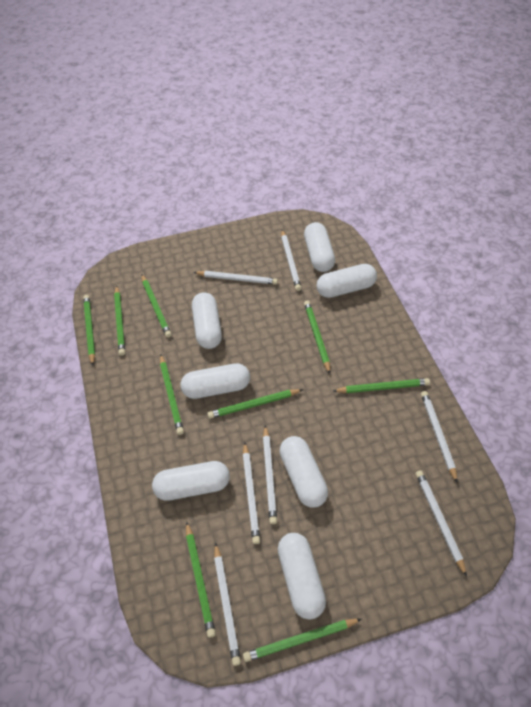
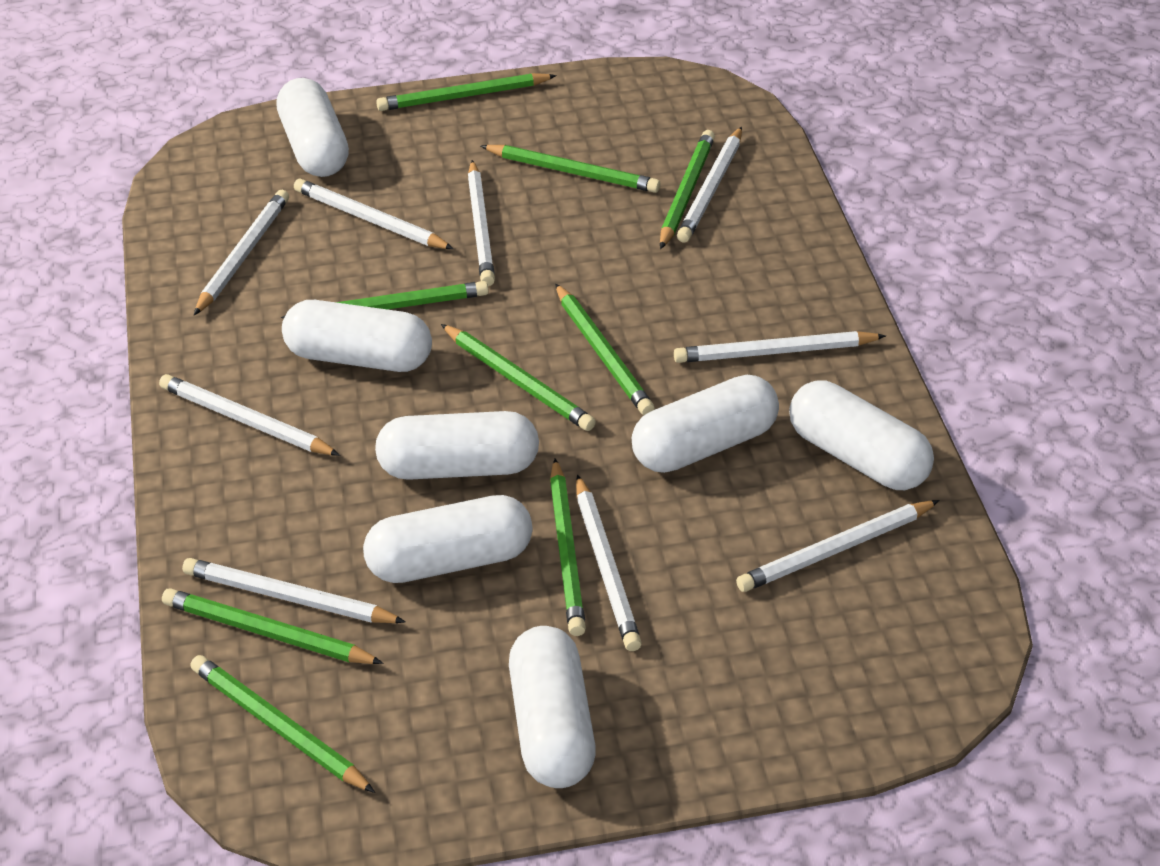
white pencil: 7 -> 9

